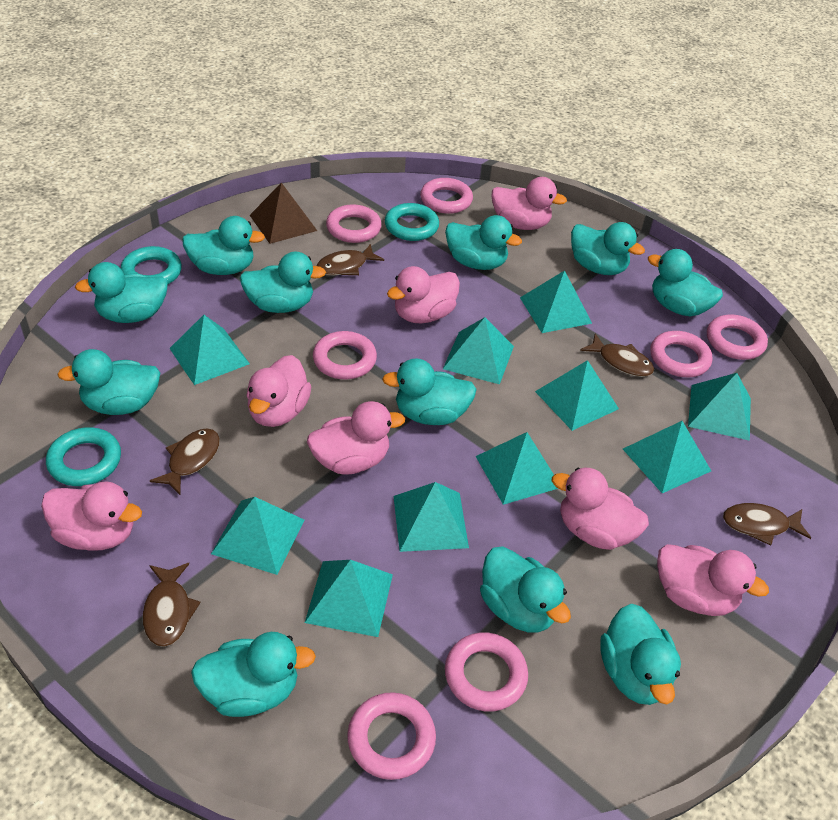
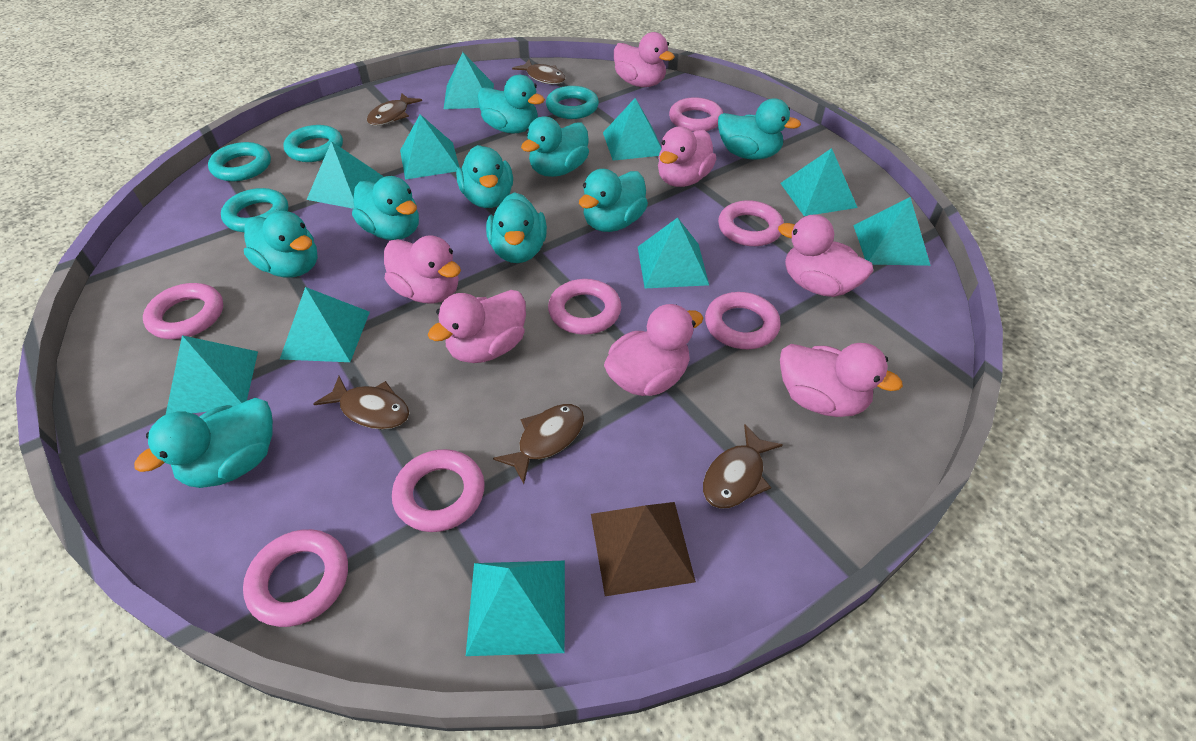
turquoise duck: 11 -> 9
turquoise ring: 3 -> 4

